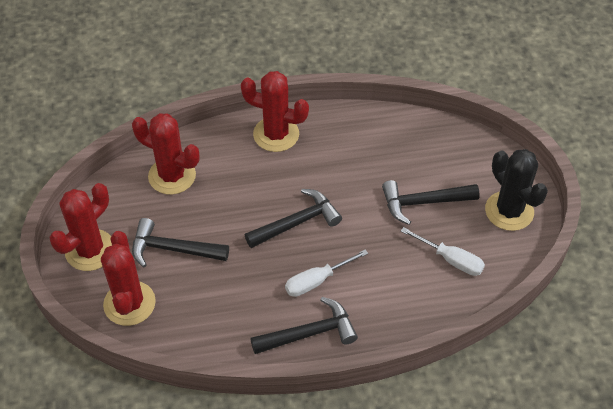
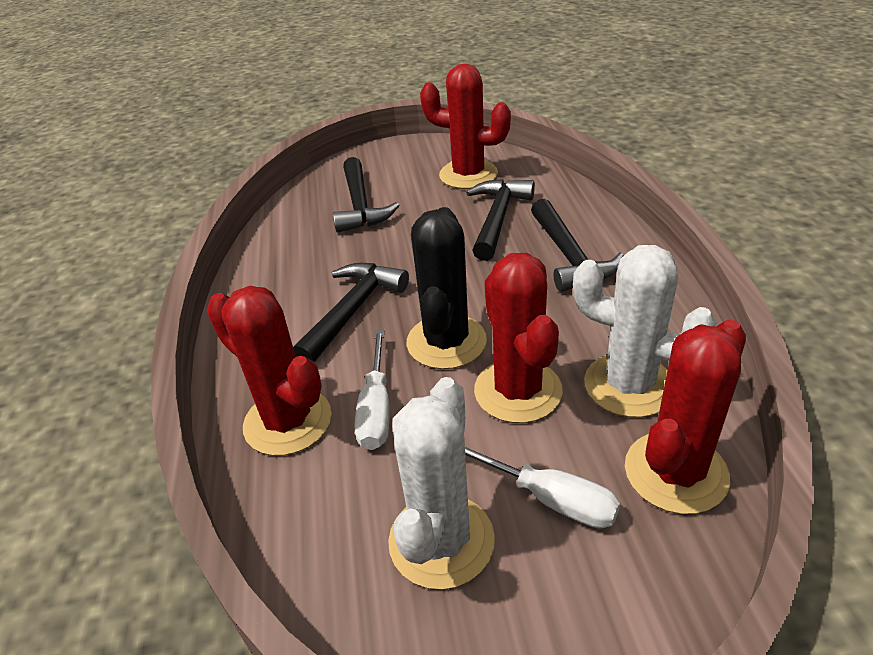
white cactus: 0 -> 2

